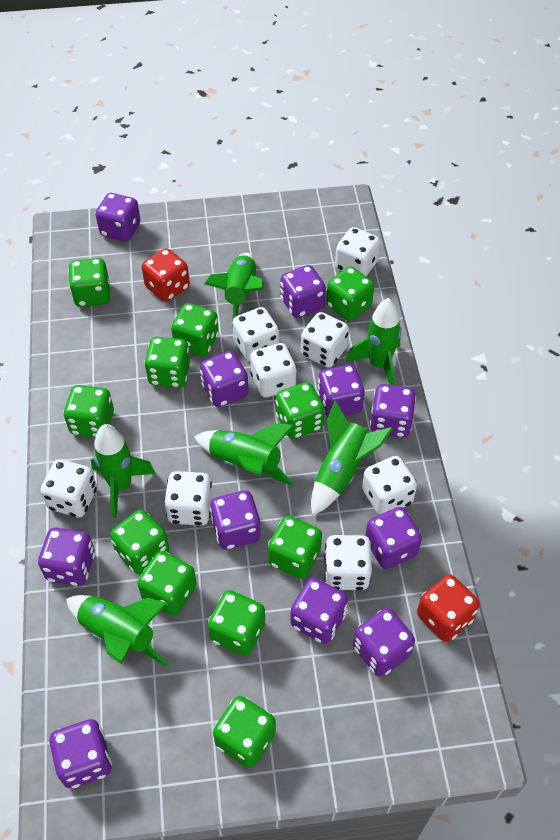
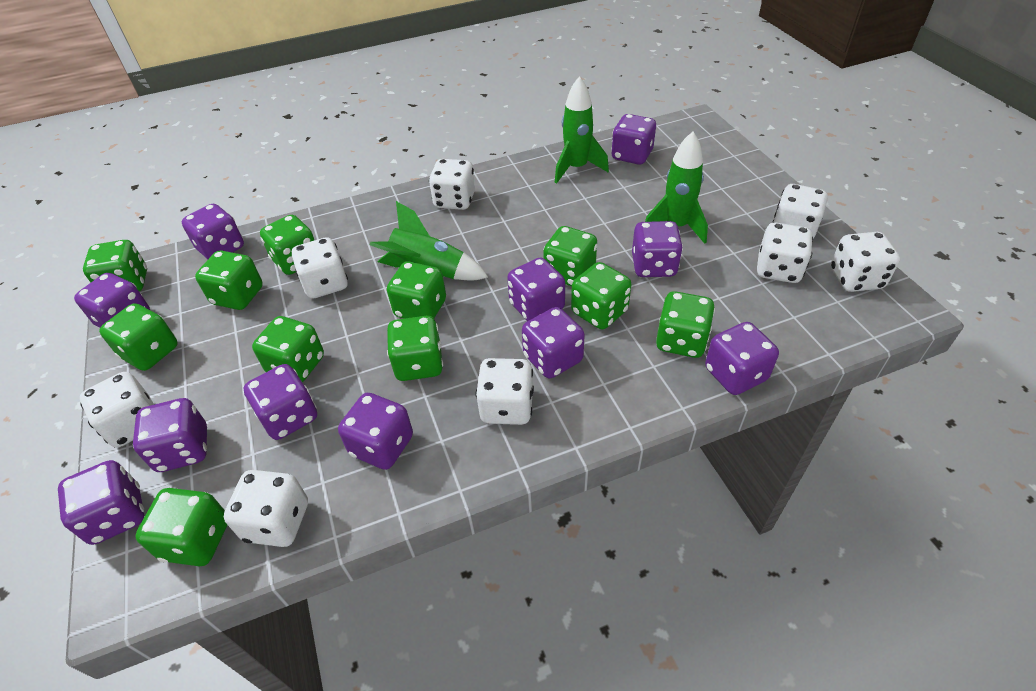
green rocket: 6 -> 3
red dice: 2 -> 0

